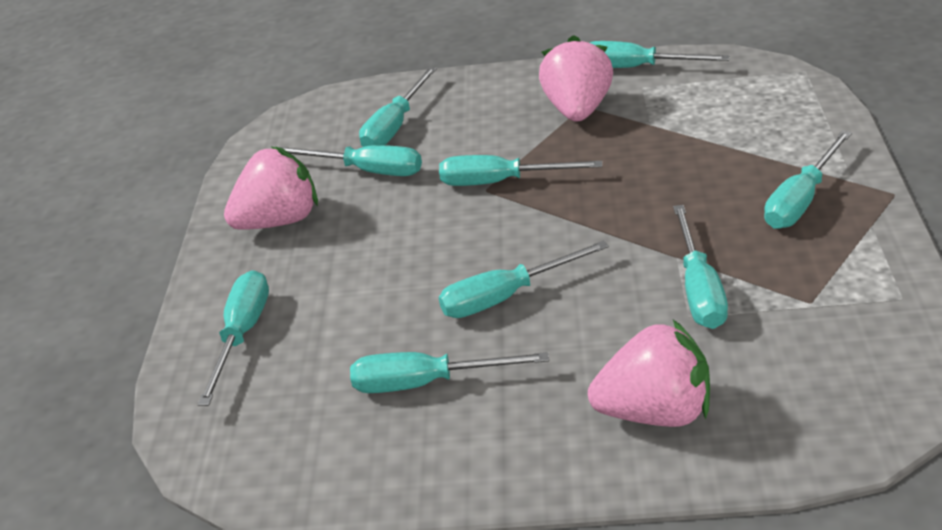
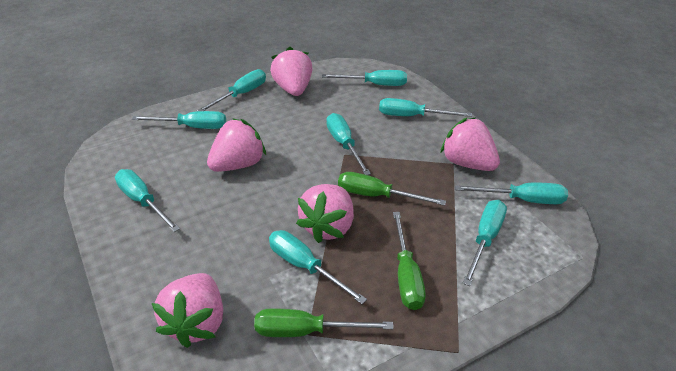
green screwdriver: 0 -> 3
pink strawberry: 3 -> 5

